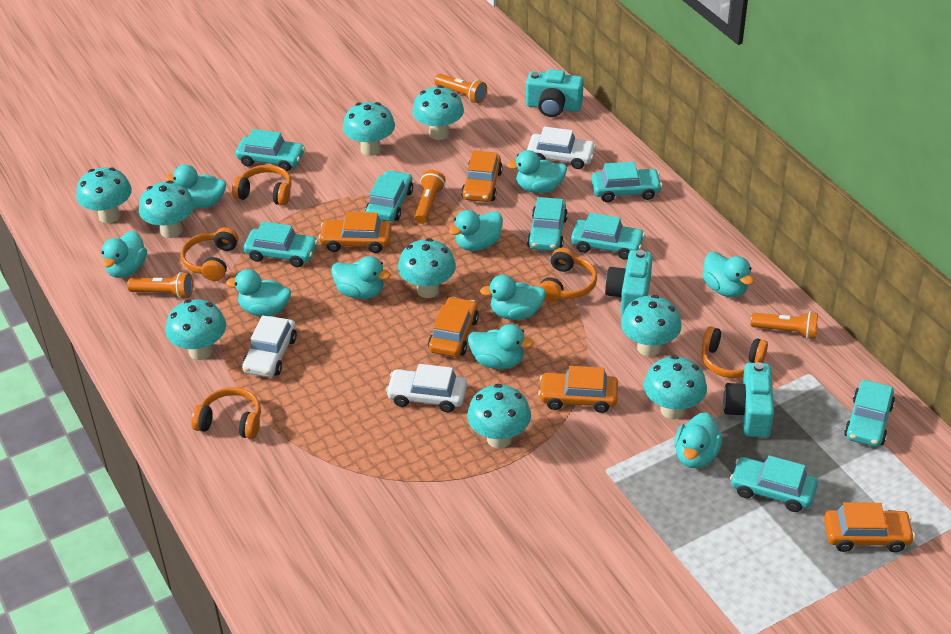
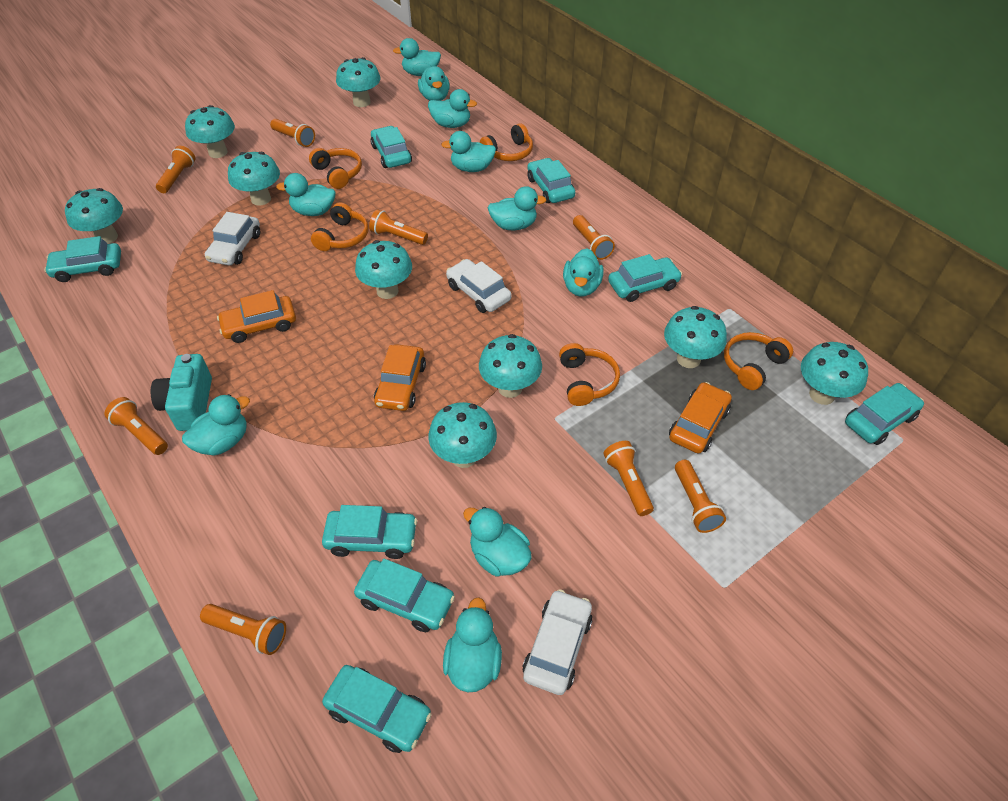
orange car: 5 -> 3
orange flashlight: 4 -> 8
turquoise camera: 3 -> 1

